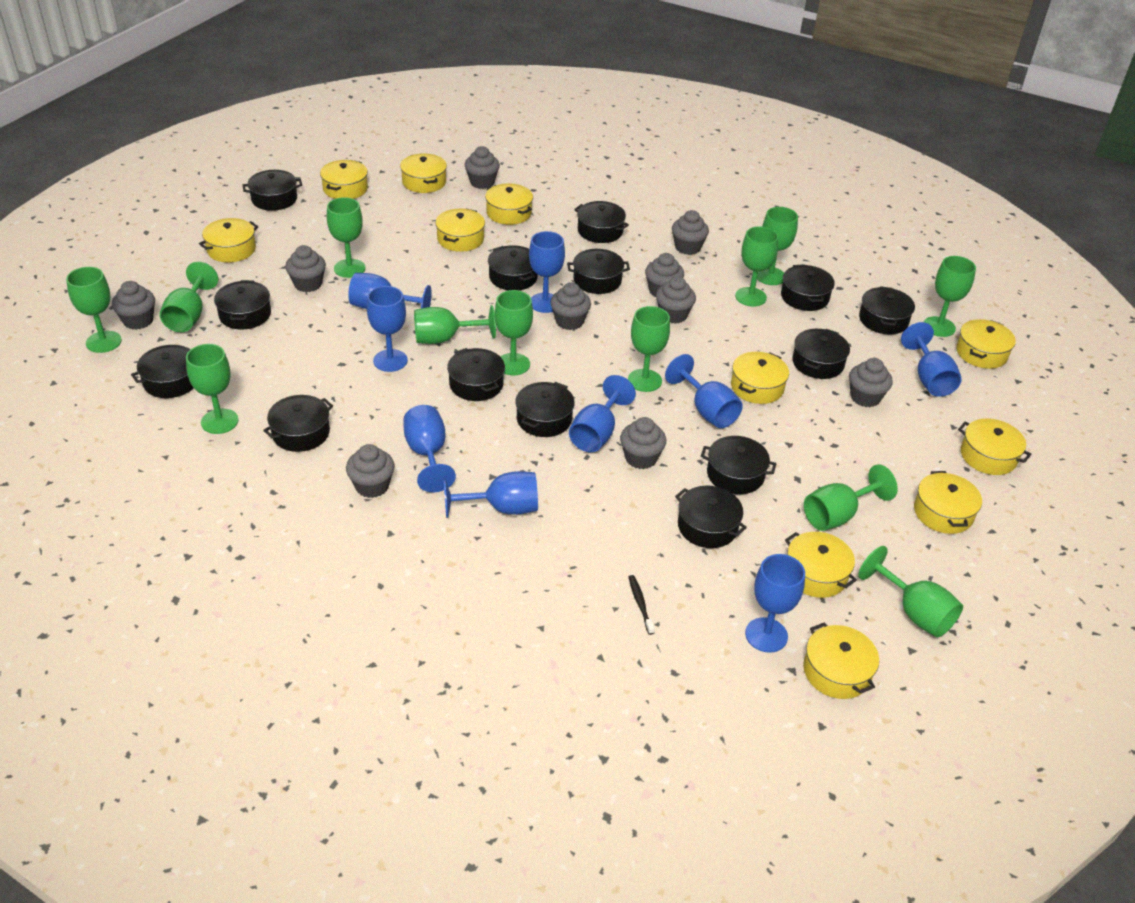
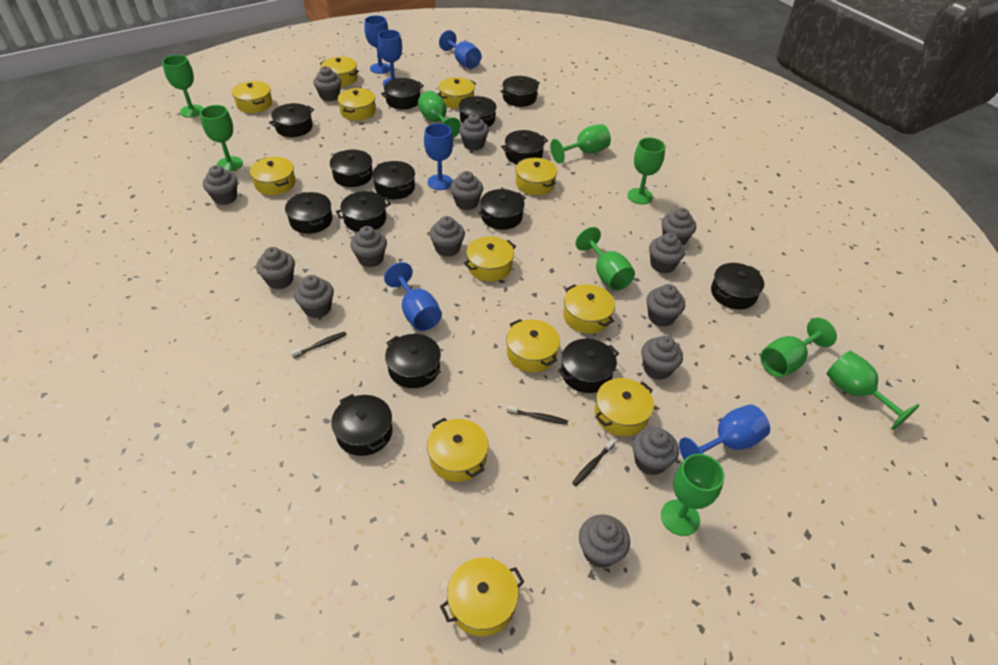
black toothbrush: 1 -> 3
blue goblet: 9 -> 6
green goblet: 12 -> 9
grey cupcake: 10 -> 14
yellow pot: 11 -> 12

